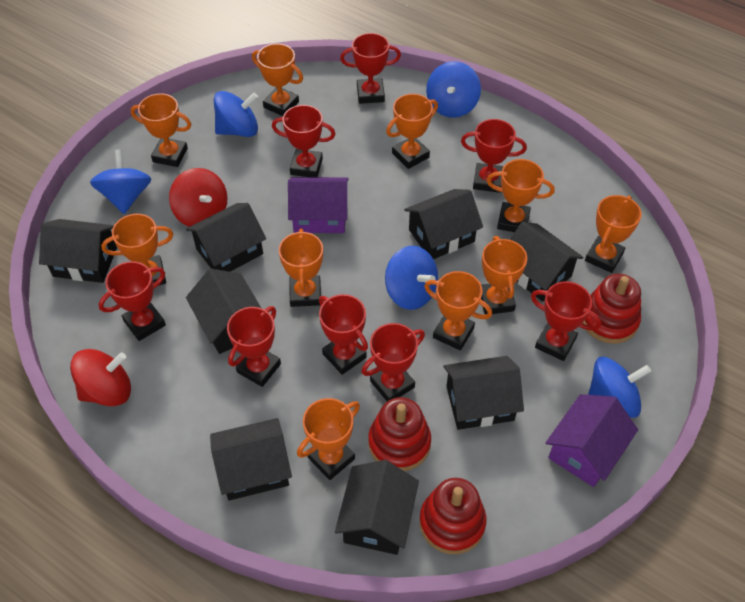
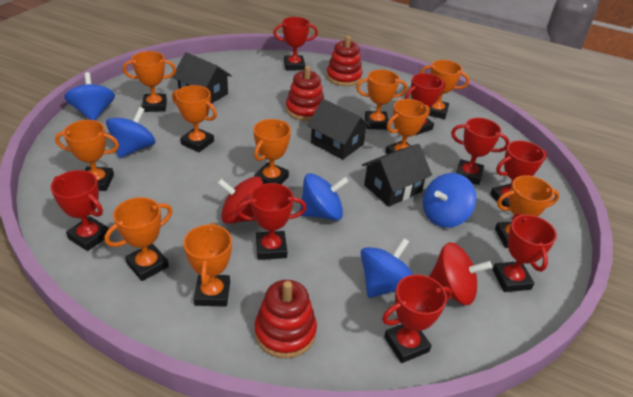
black house: 8 -> 3
purple house: 2 -> 0

